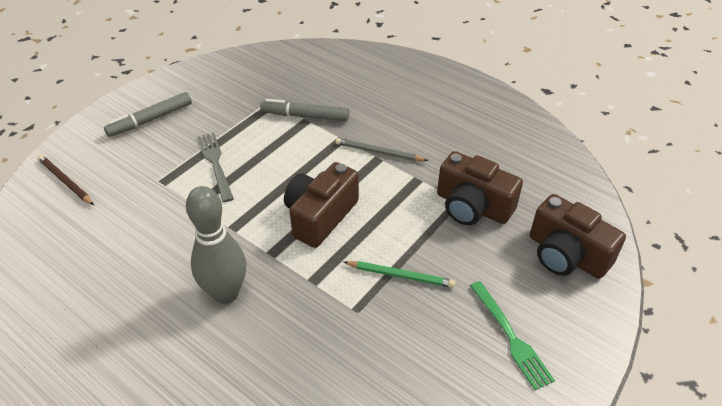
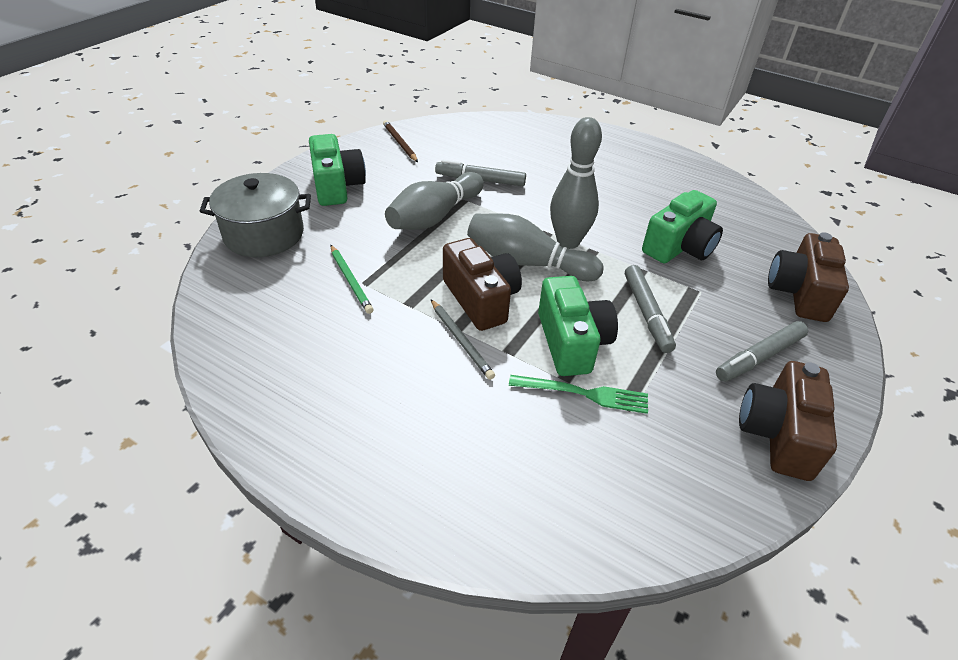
green camera: 0 -> 3
grey bowling pin: 1 -> 3
grey fork: 1 -> 0
grey marker: 2 -> 3
grey pot: 0 -> 1

